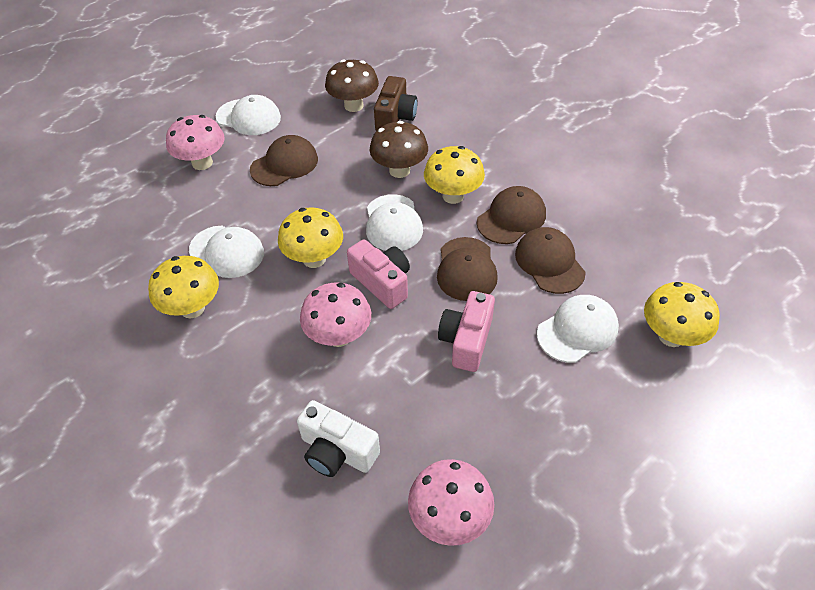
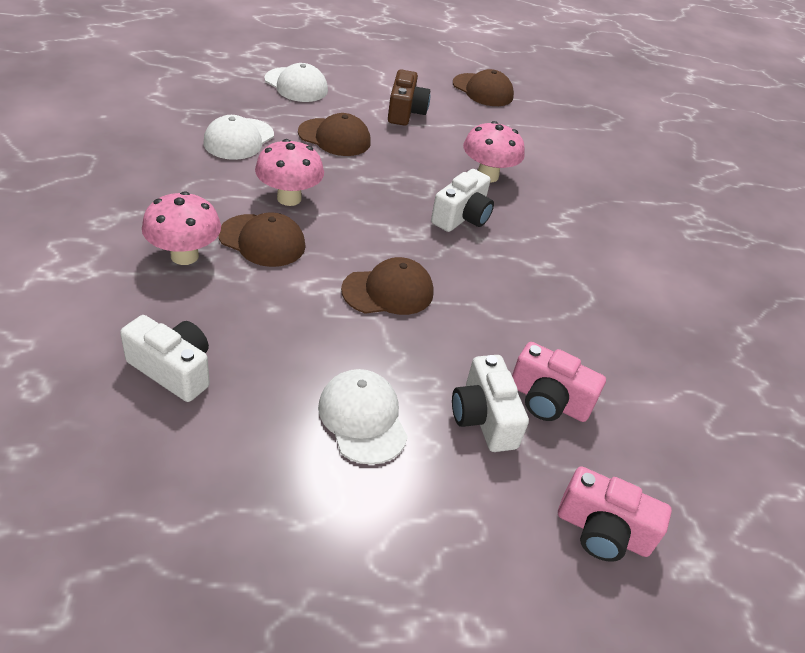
brown mushroom: 2 -> 0
white camera: 1 -> 3
white cap: 4 -> 3
yellow mushroom: 4 -> 0

